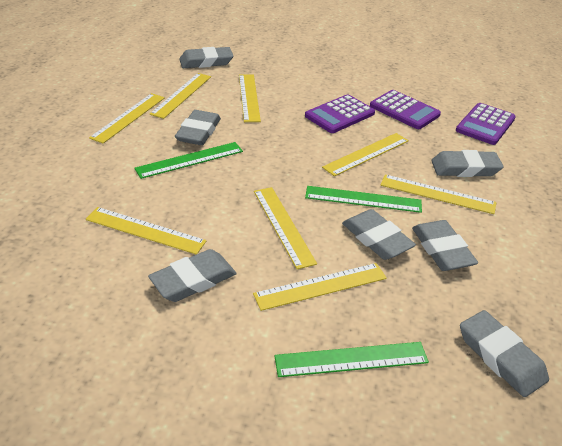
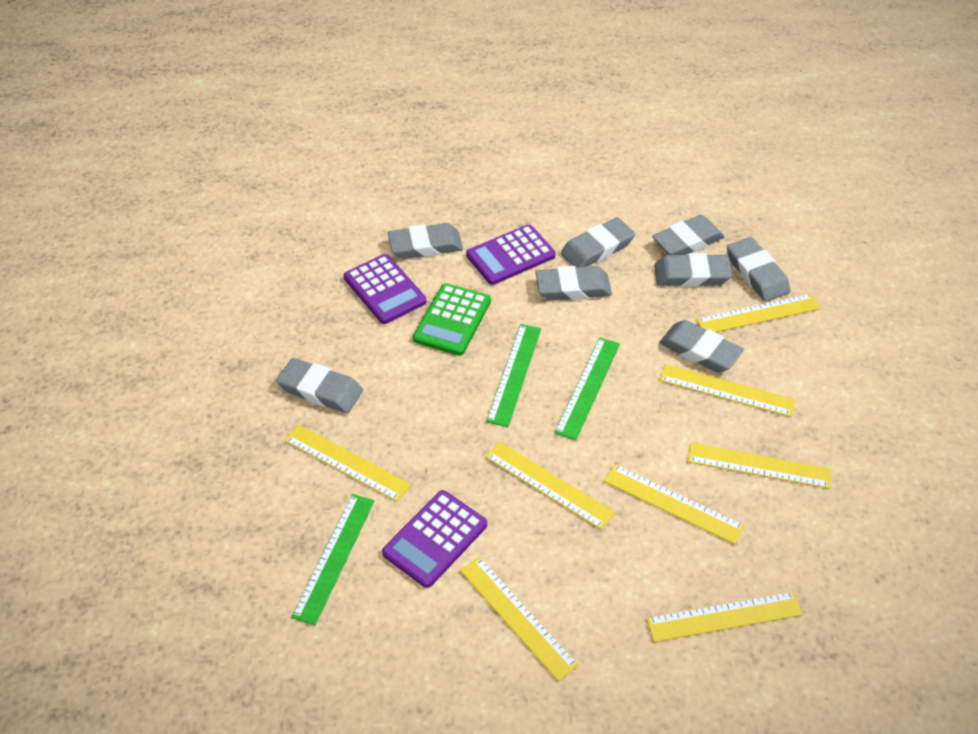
green calculator: 0 -> 1
grey eraser: 7 -> 8

